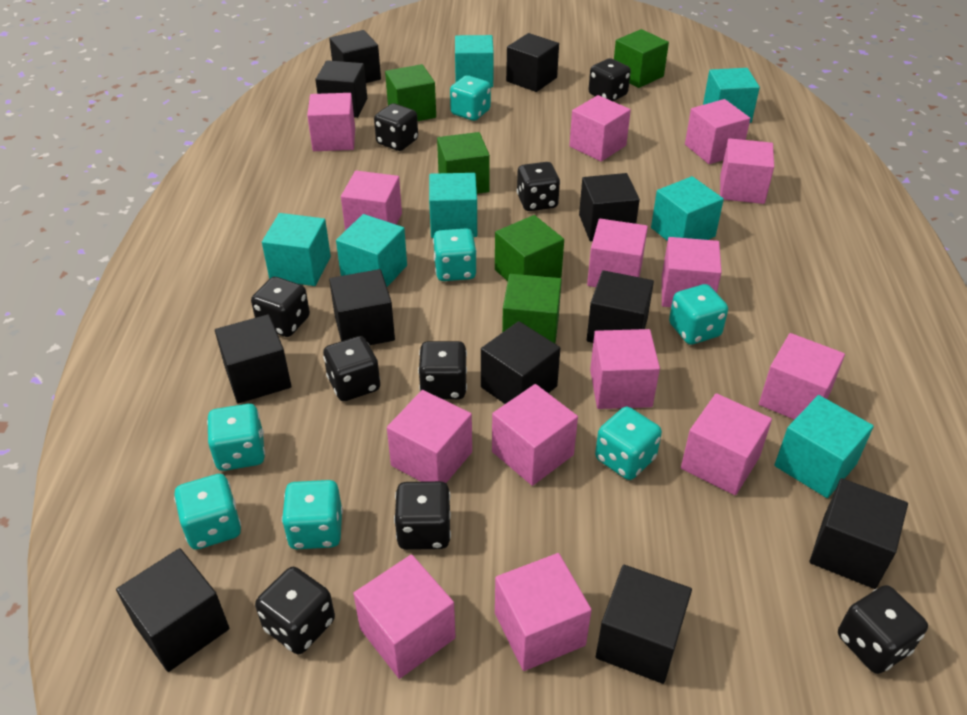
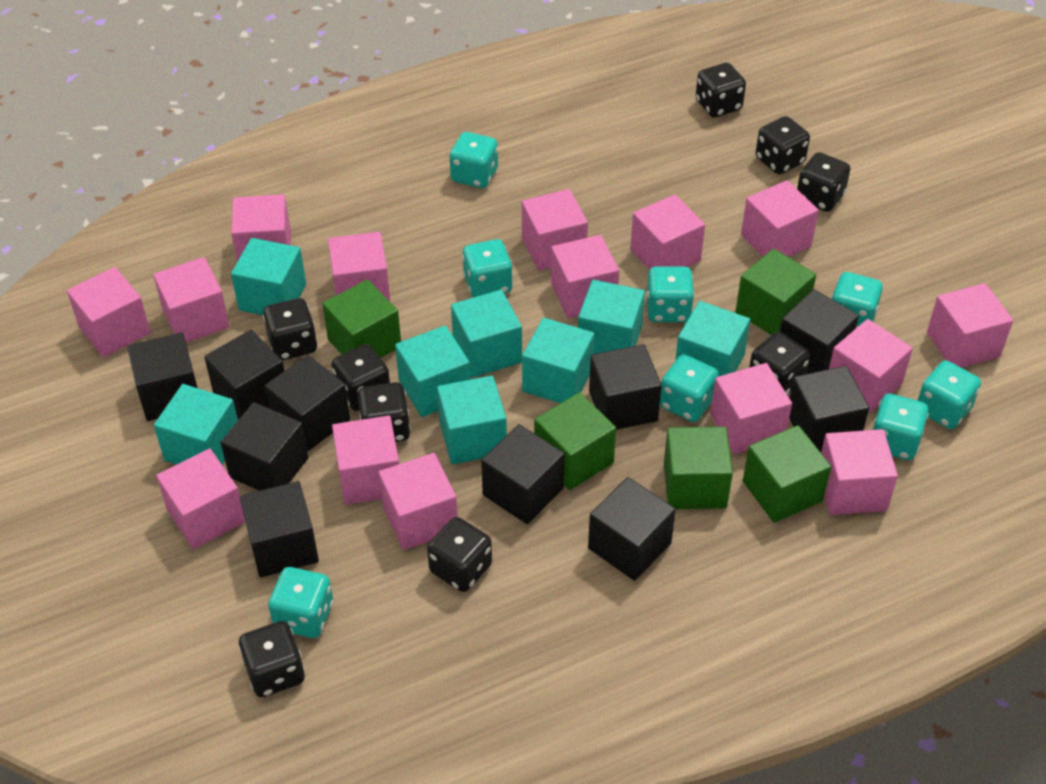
black cube: 11 -> 10
pink cube: 14 -> 15
turquoise cube: 7 -> 8
turquoise dice: 7 -> 8

